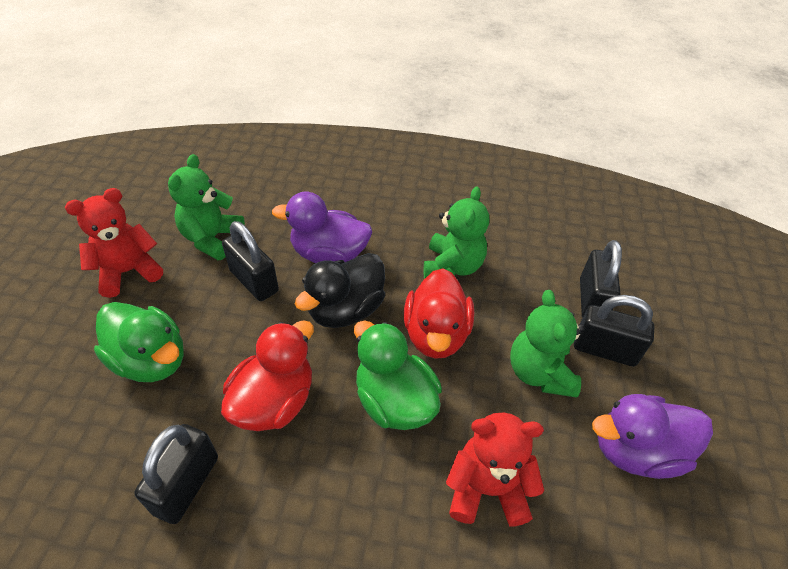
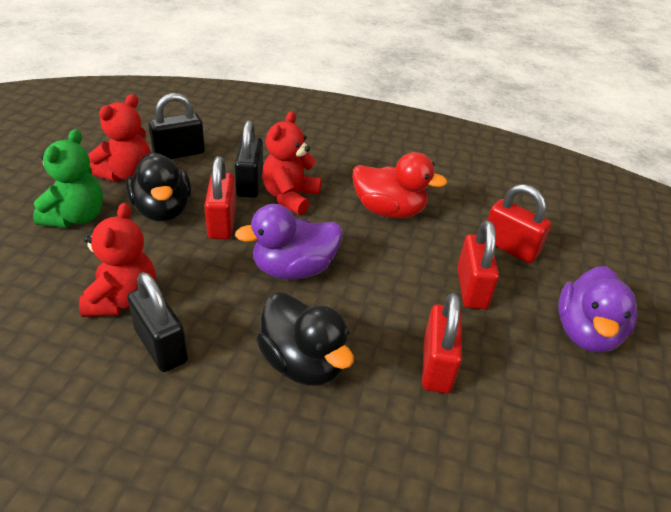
black duck: 1 -> 2
black padlock: 4 -> 3
green duck: 2 -> 0
green teddy bear: 3 -> 1
red duck: 2 -> 1
red padlock: 0 -> 4
red teddy bear: 2 -> 3

